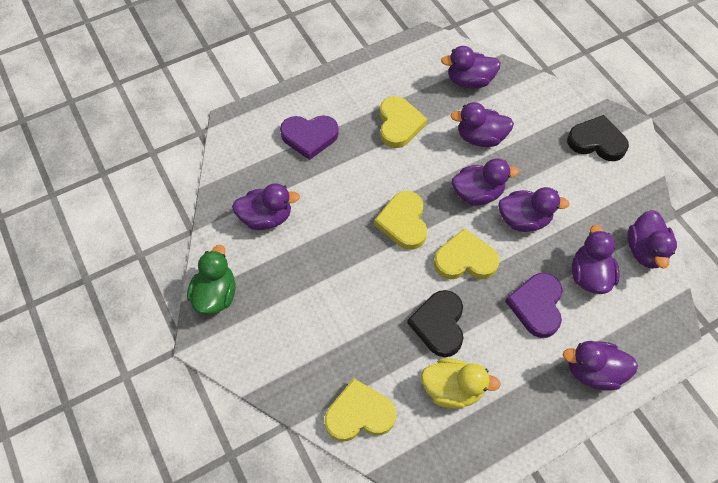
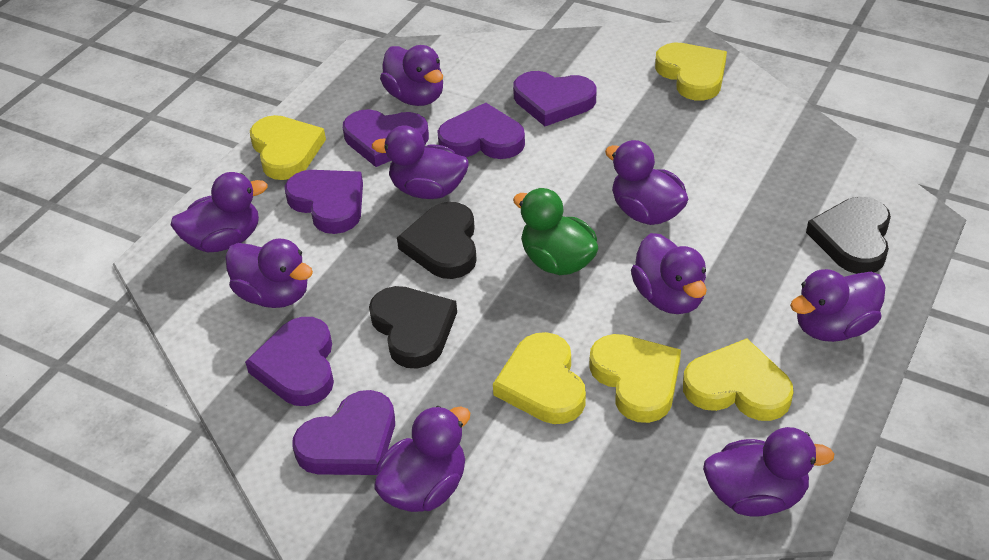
black heart: 2 -> 3
purple duck: 8 -> 9
purple heart: 2 -> 6
yellow duck: 1 -> 0
yellow heart: 4 -> 5

